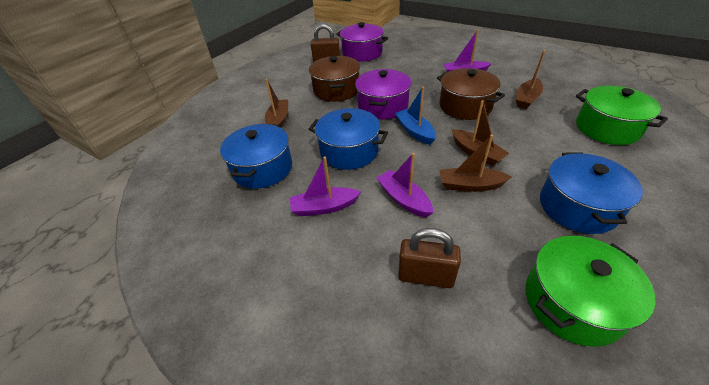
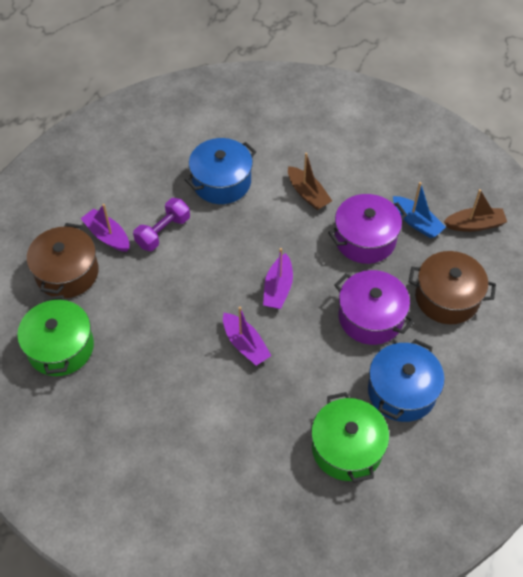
blue pot: 3 -> 2
brown boat: 4 -> 2
brown padlock: 2 -> 0
purple dumbbell: 0 -> 1

